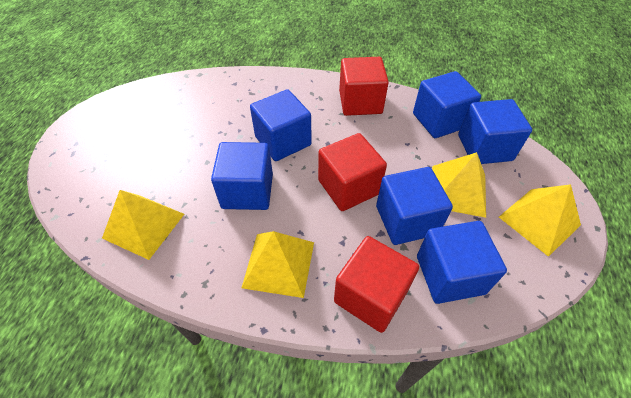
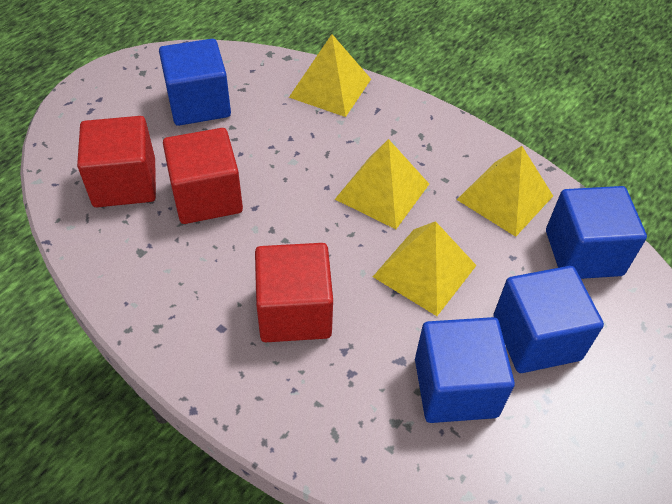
blue cube: 6 -> 4

